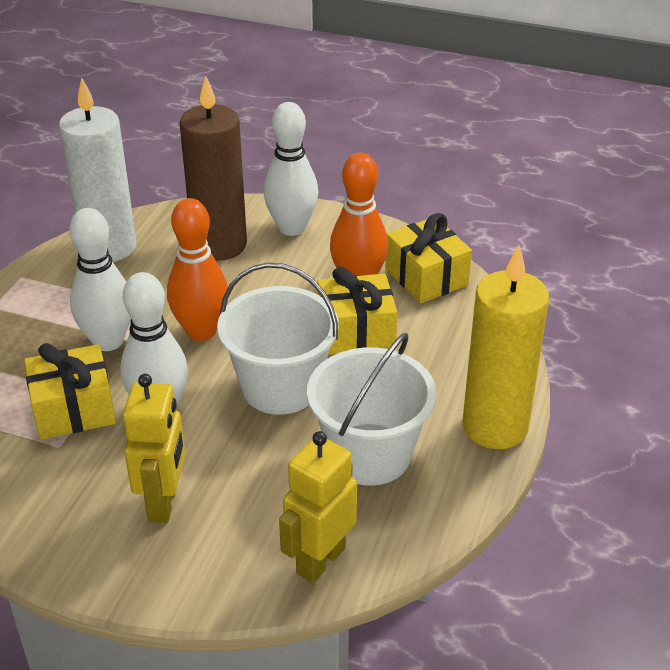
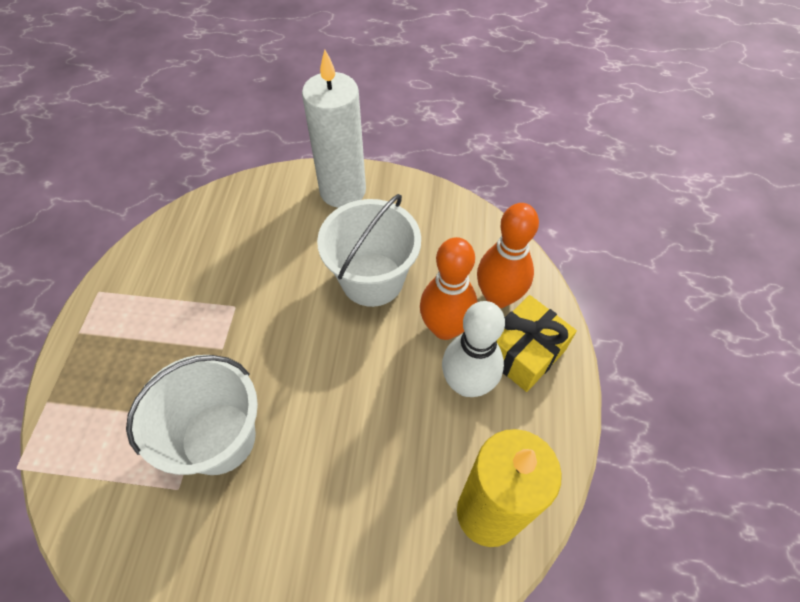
brown candle: 1 -> 0
white bowling pin: 3 -> 1
yellow gift: 3 -> 1
yellow robot: 2 -> 0

